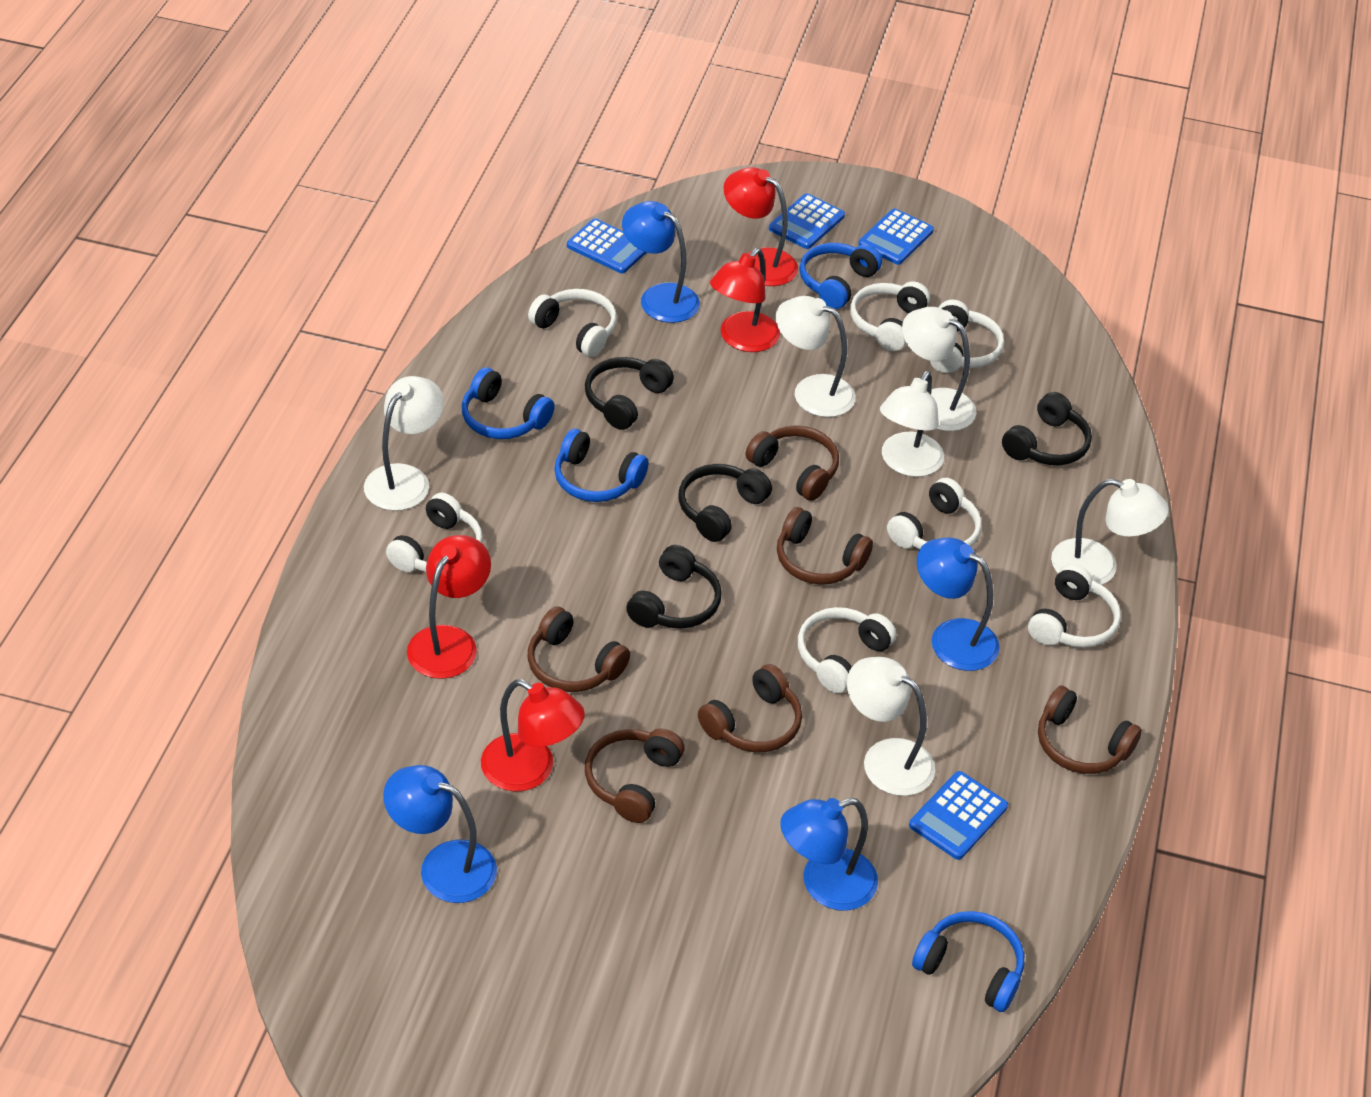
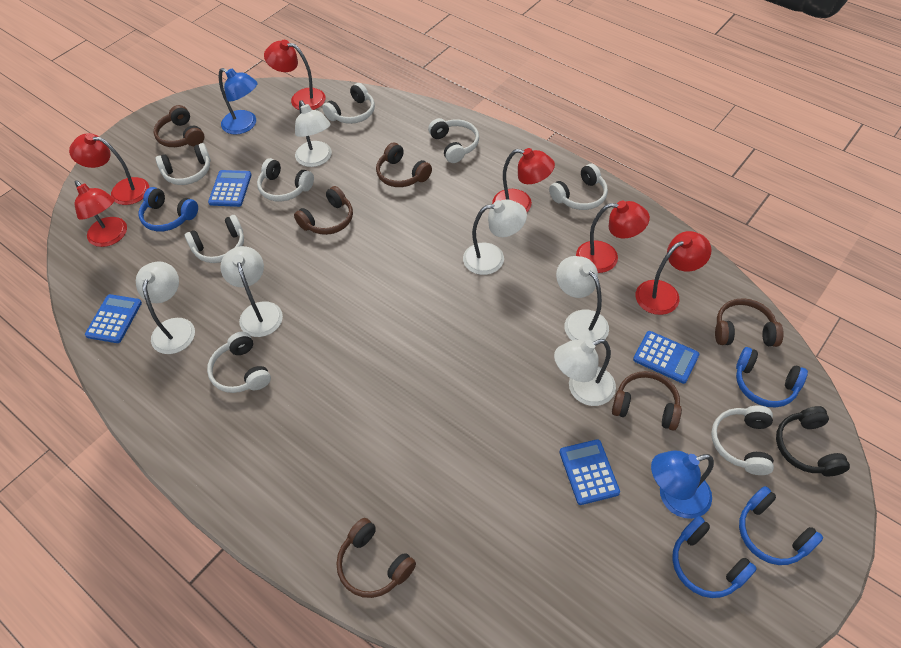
black headphones: 4 -> 1
blue lamp: 4 -> 2
red lamp: 4 -> 6
white headphones: 7 -> 8

